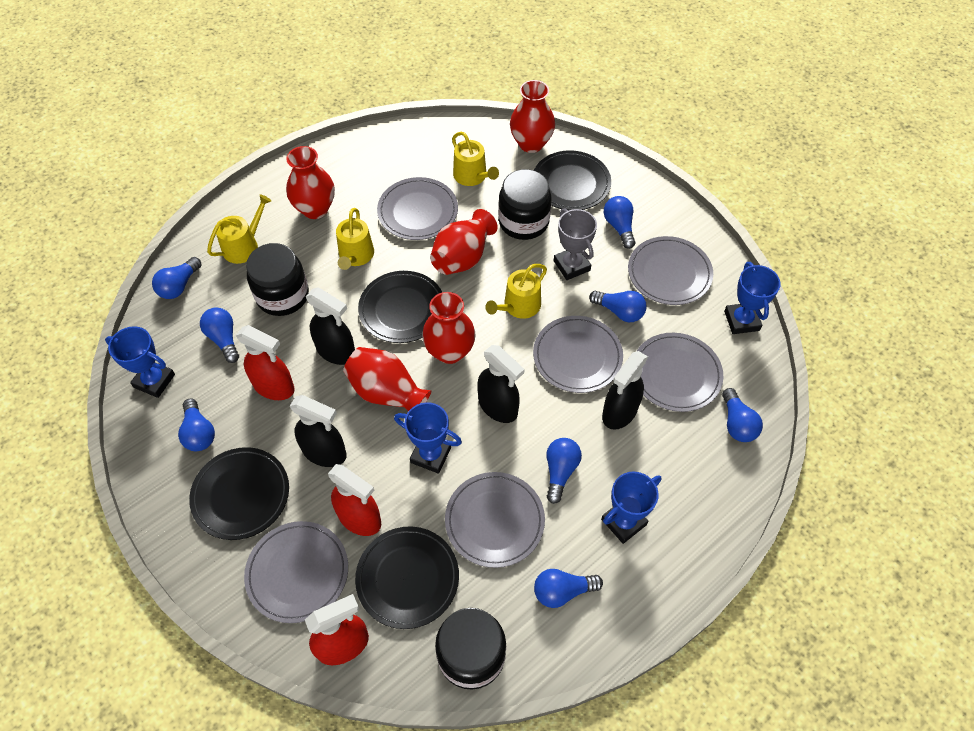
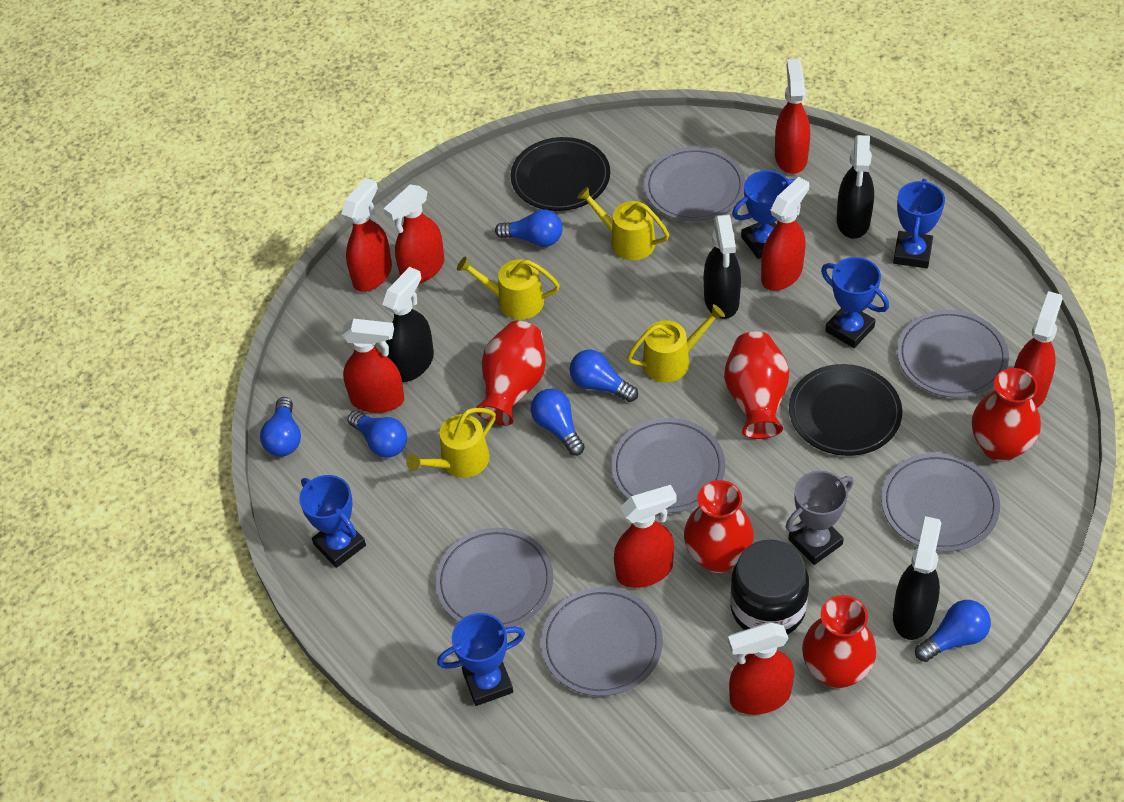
black jar: 3 -> 1
black plate: 4 -> 2
blue light bulb: 8 -> 6
blue trophy: 4 -> 5
red spray bottle: 3 -> 8

